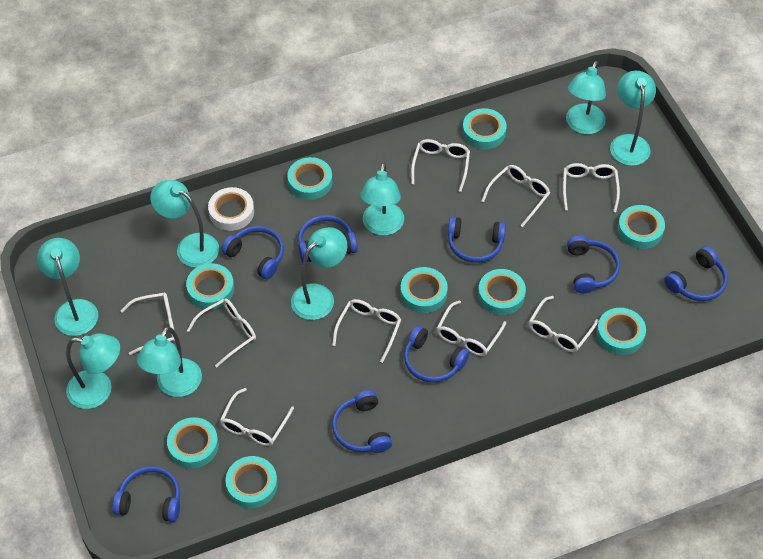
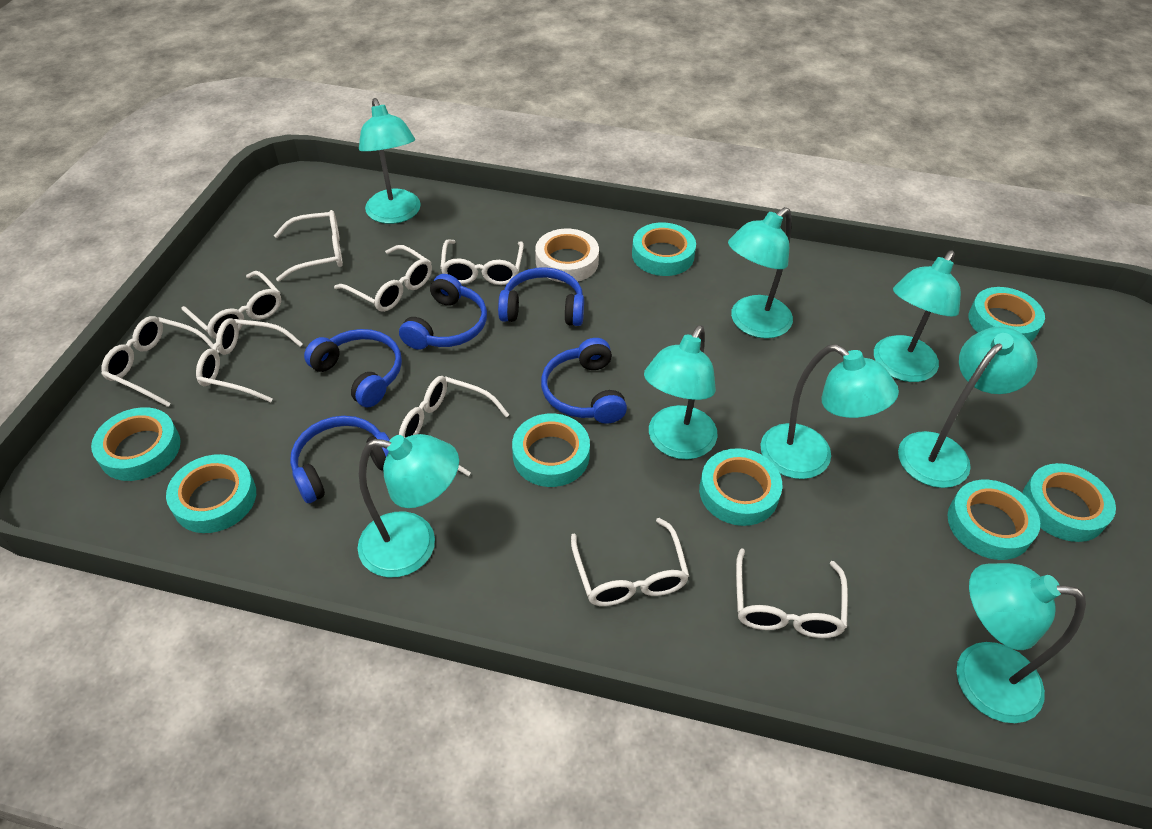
blue headphones: 8 -> 5
turquoise tape: 9 -> 8

